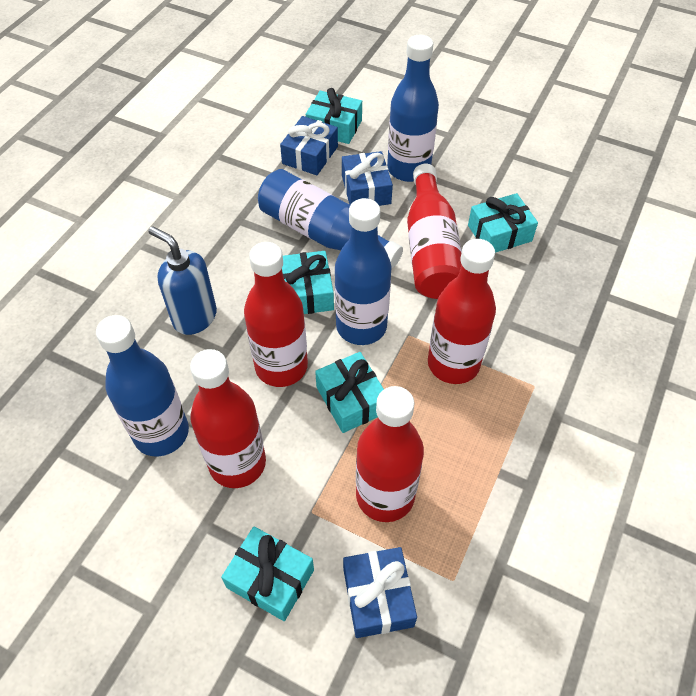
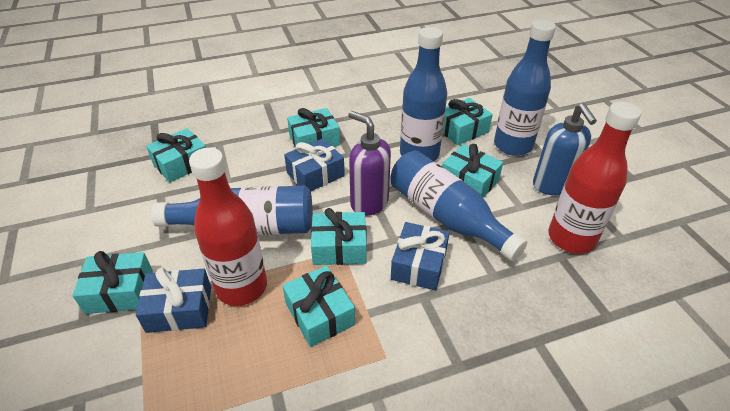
purple soap dispenser: 0 -> 1
red bottle: 5 -> 2
turquoise gift: 5 -> 7

